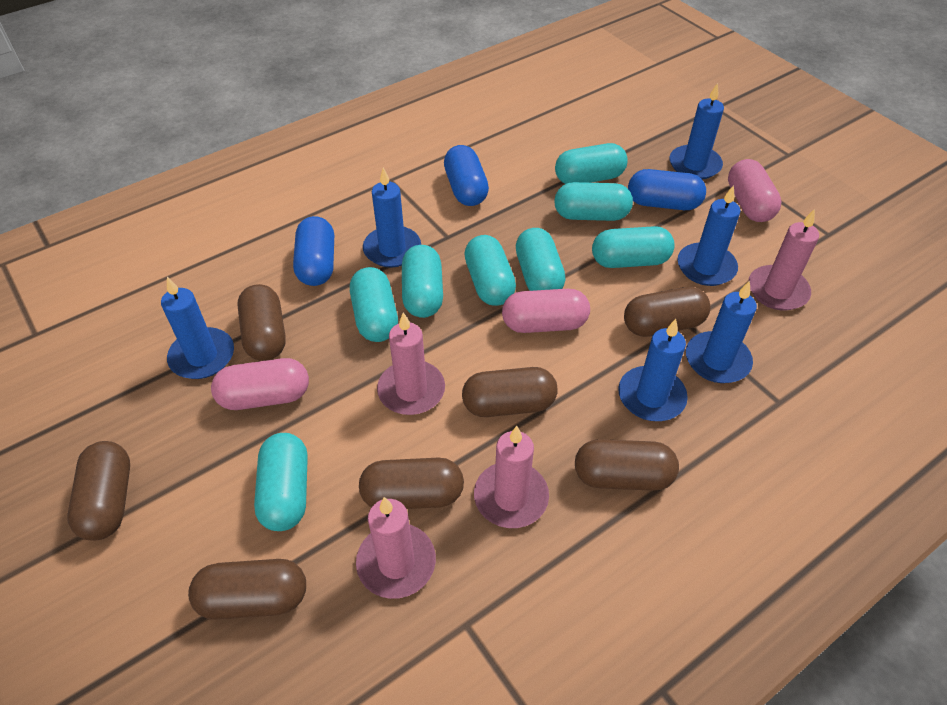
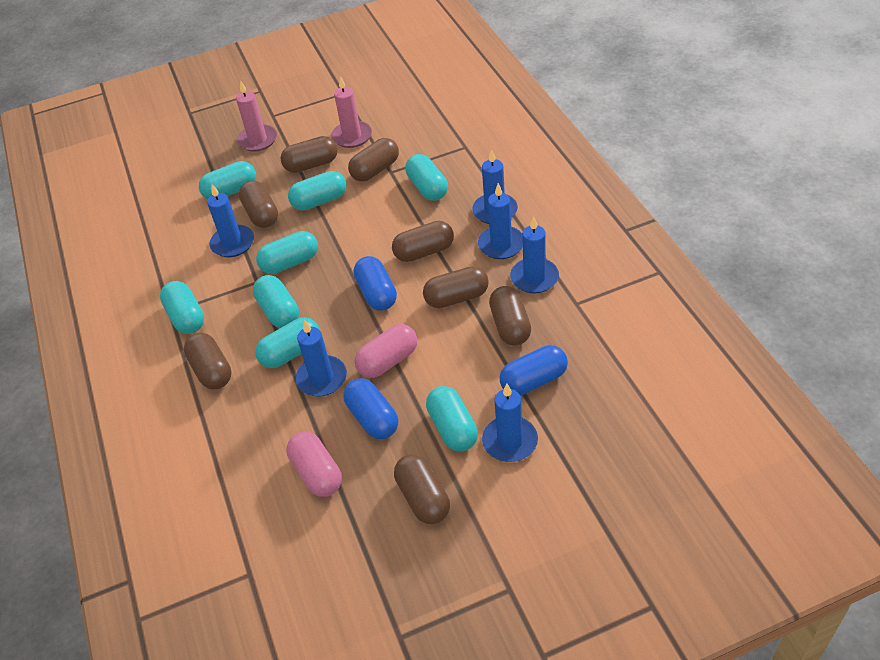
brown capsule: 7 -> 8
pink candle: 4 -> 2
pink capsule: 3 -> 2

